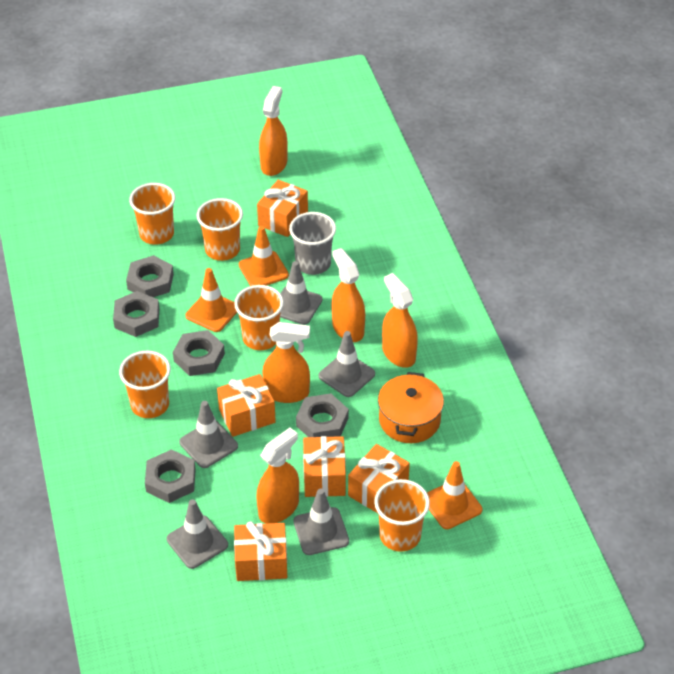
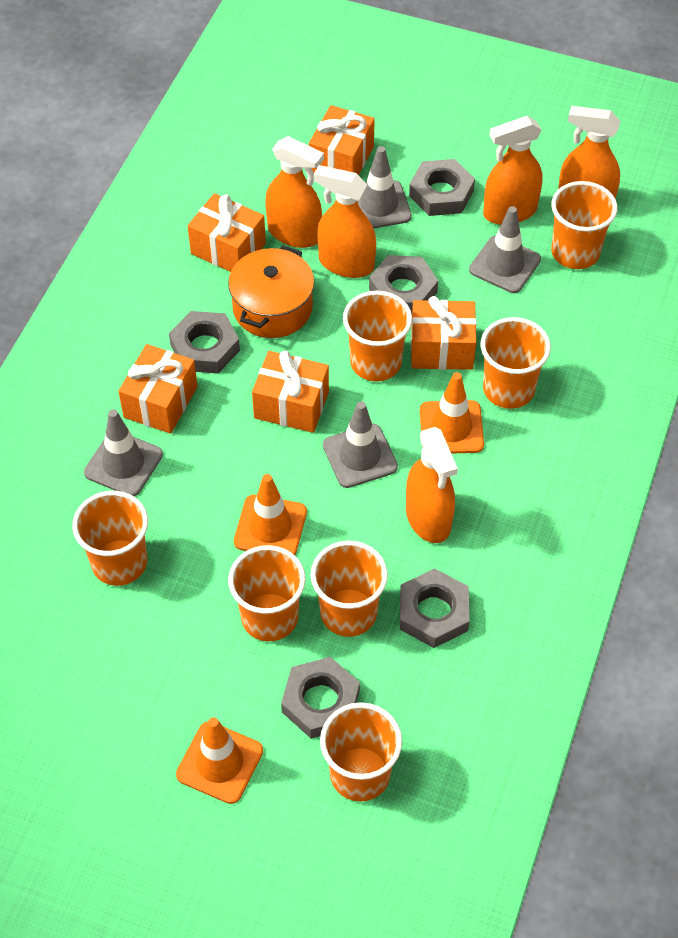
grey cup: 1 -> 0
grey traffic cone: 5 -> 4
orange cup: 5 -> 7

